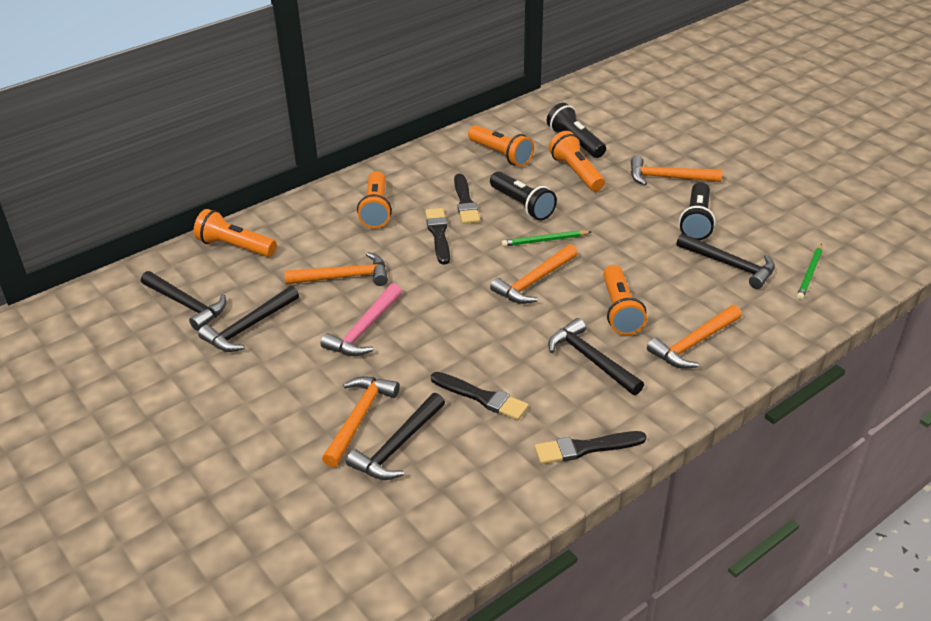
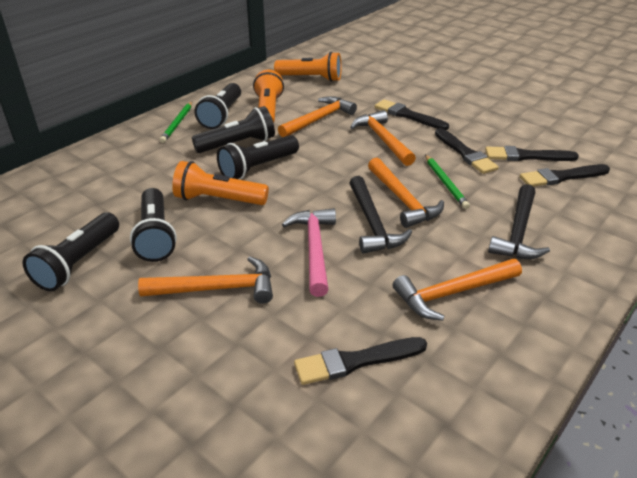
black brush: 4 -> 5
black flashlight: 3 -> 5
black hammer: 5 -> 2
orange flashlight: 5 -> 3

